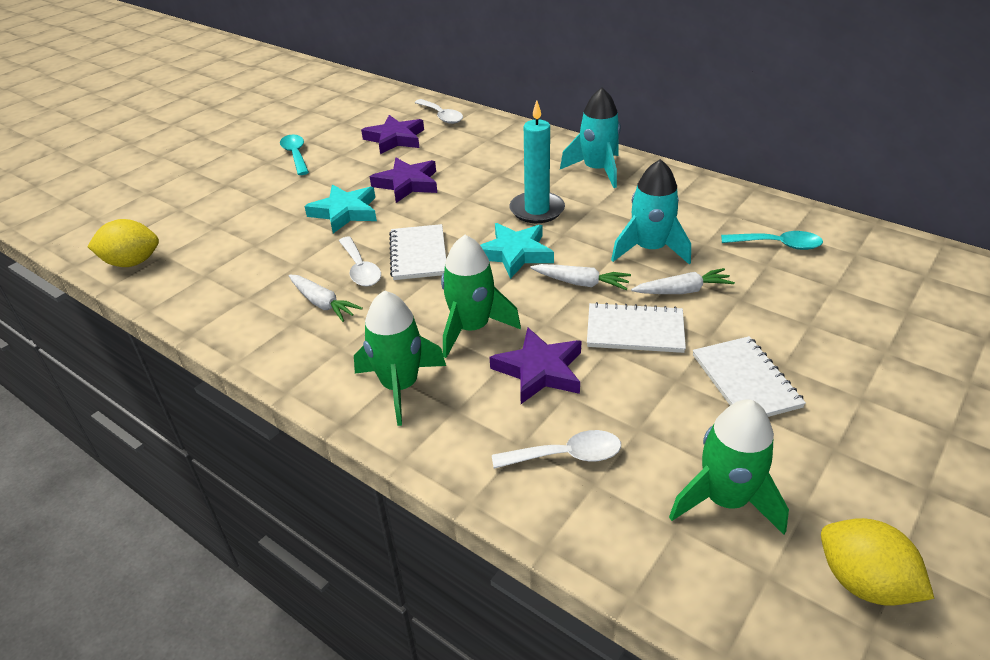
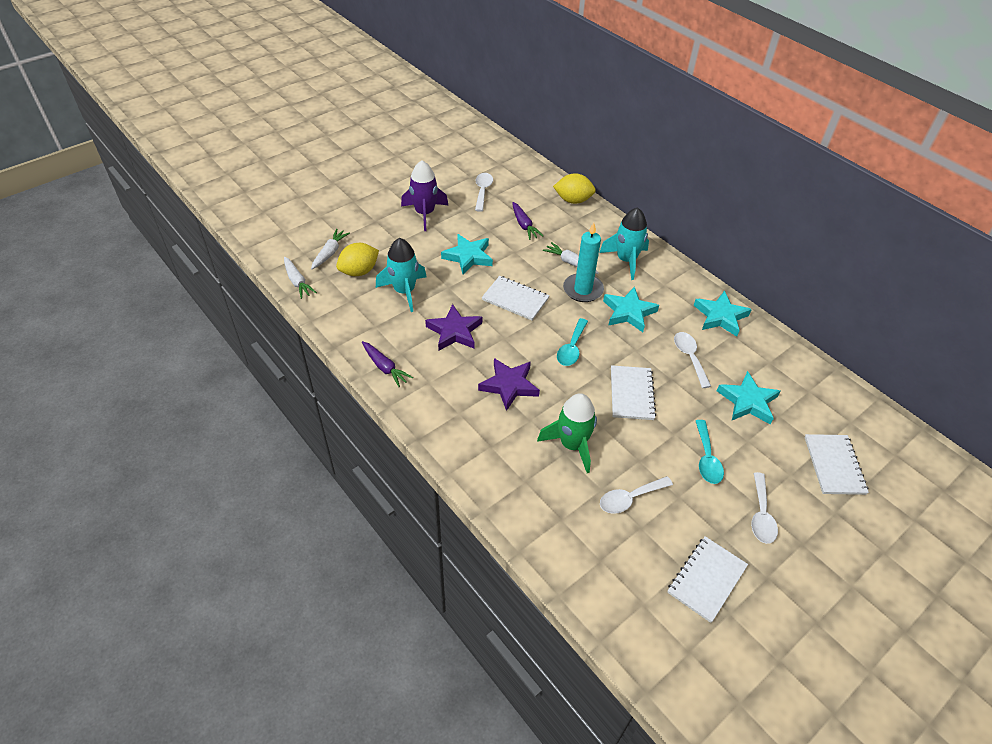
green rocket: 3 -> 1
purple carrot: 0 -> 2
purple rocket: 0 -> 1
purple star: 3 -> 2
turquoise star: 2 -> 4
white notebook: 3 -> 4
white spoon: 3 -> 4

